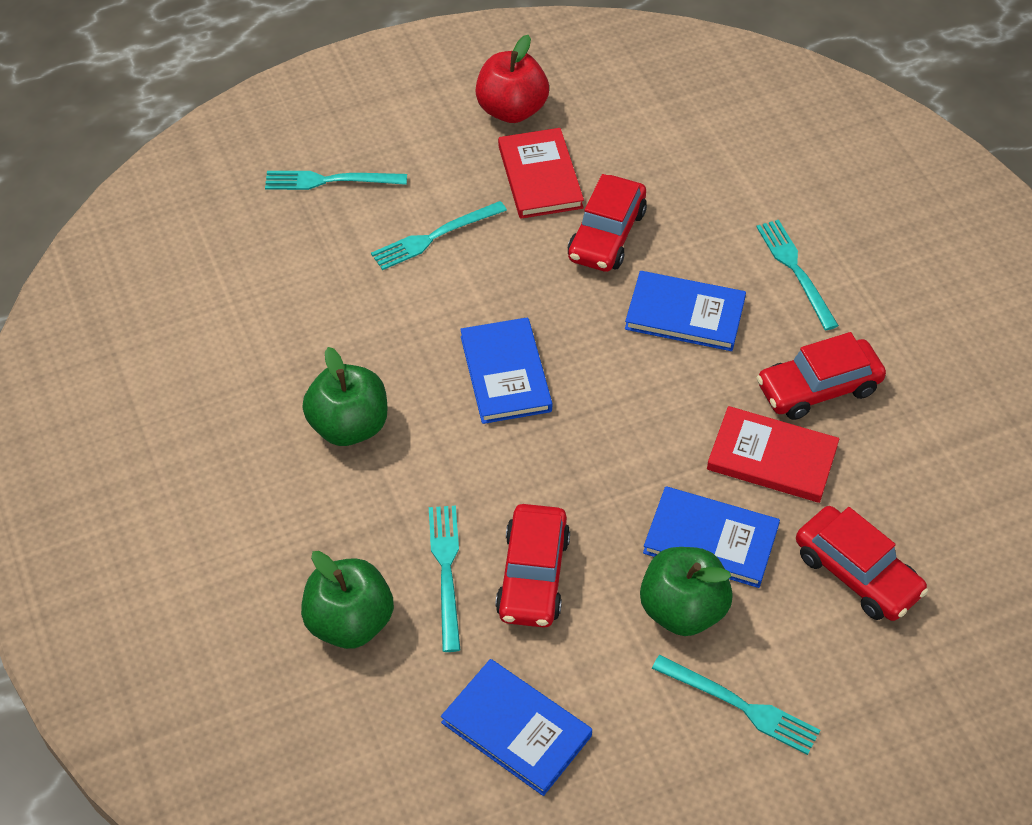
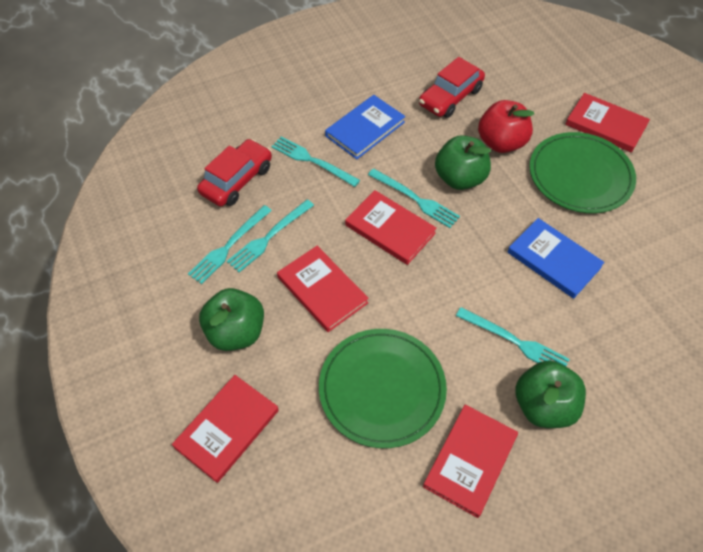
blue book: 4 -> 2
green plate: 0 -> 2
red book: 2 -> 5
red car: 4 -> 2

